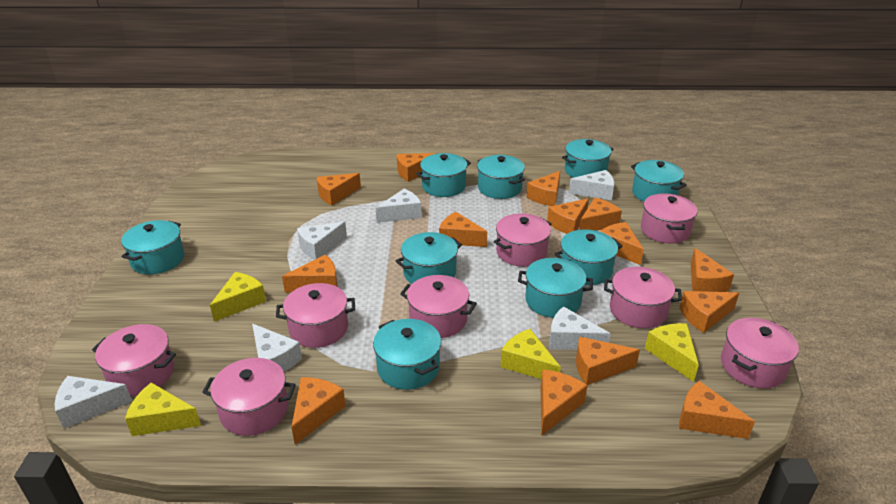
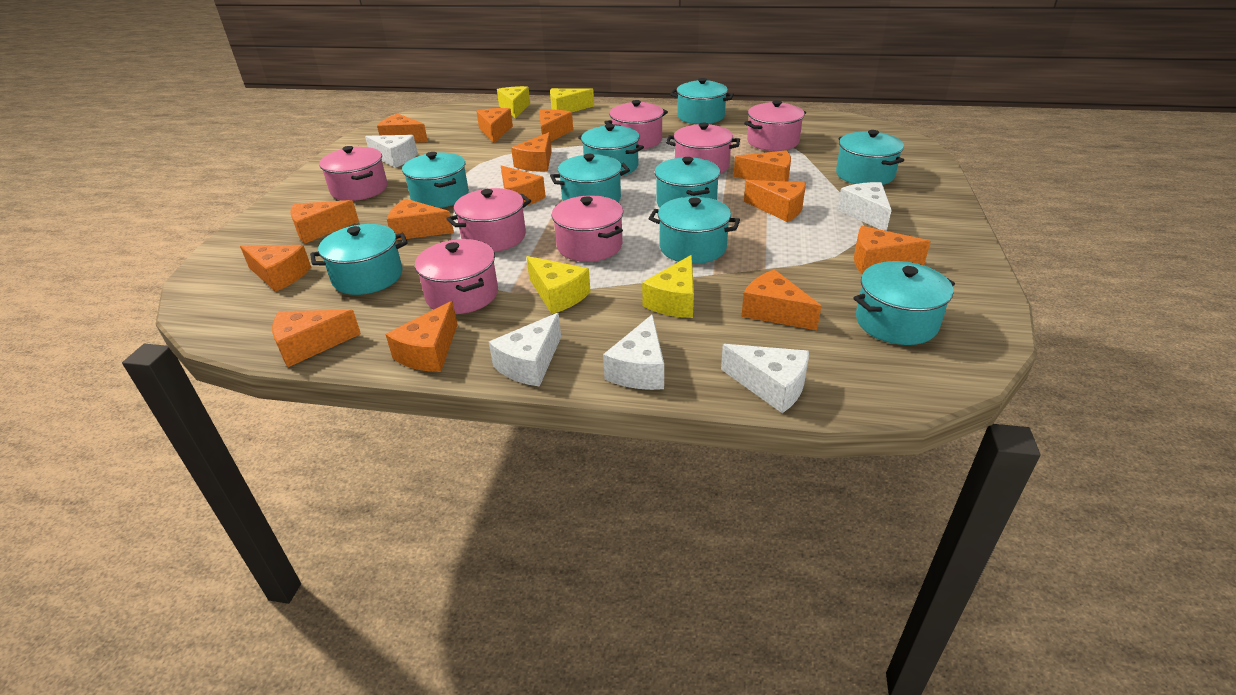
pink pot: 8 -> 7
white cheese: 6 -> 5

